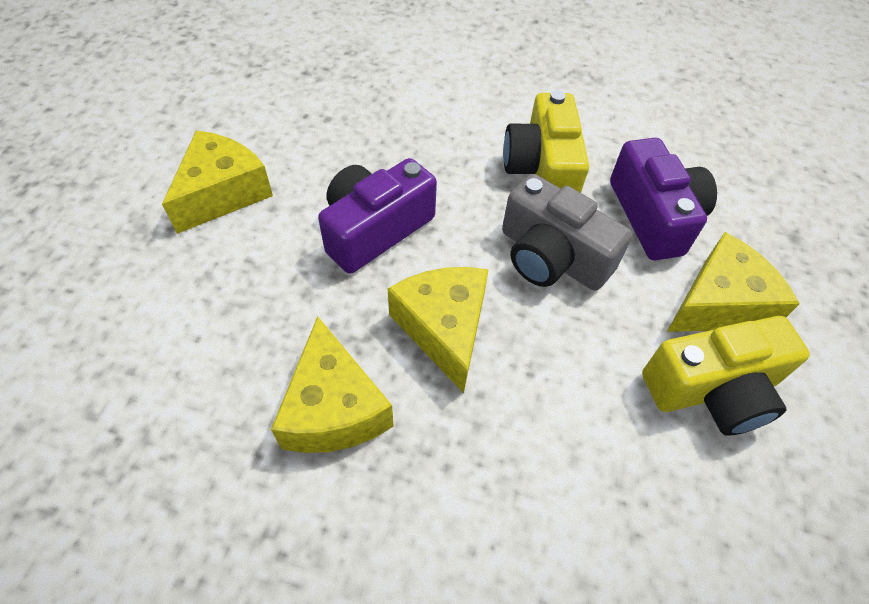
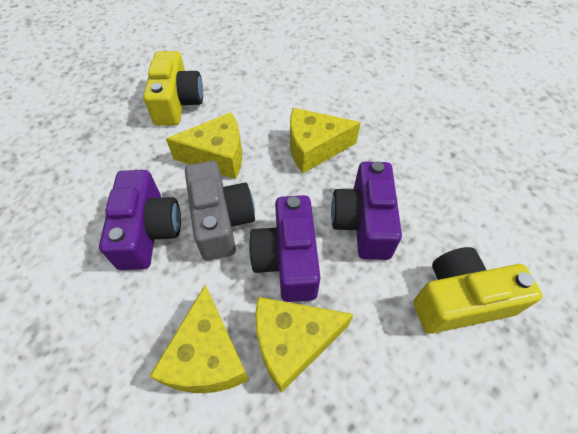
purple camera: 2 -> 3

